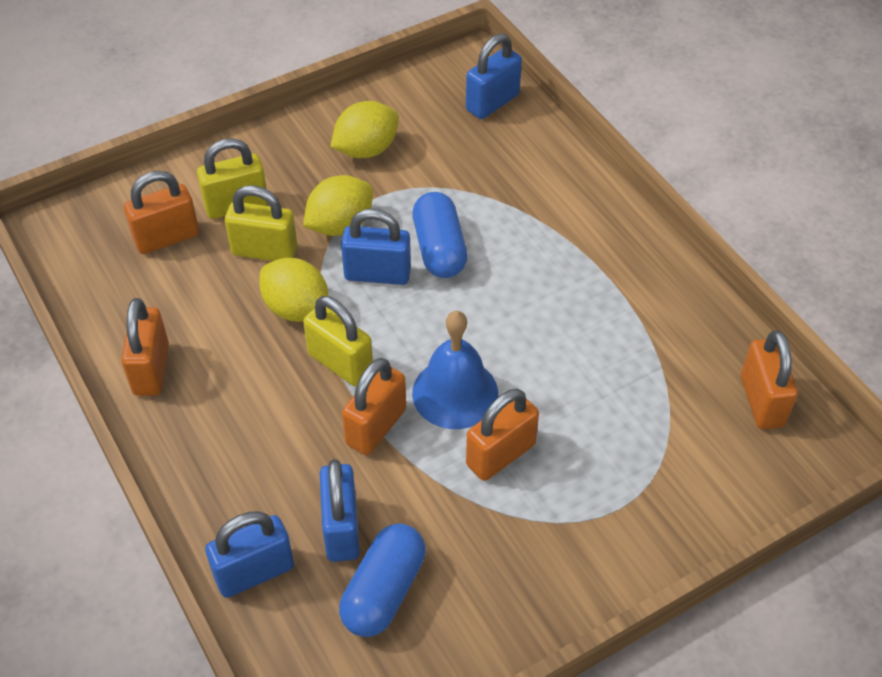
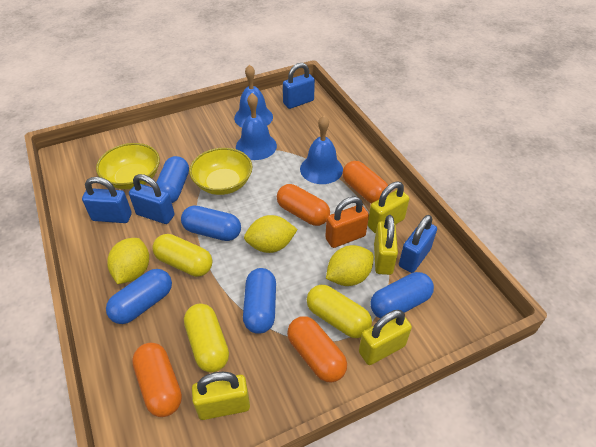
blue bell: 1 -> 3
blue capsule: 2 -> 5
orange capsule: 0 -> 4
orange padlock: 5 -> 1
yellow bowl: 0 -> 2
yellow capsule: 0 -> 3
yellow padlock: 3 -> 4

